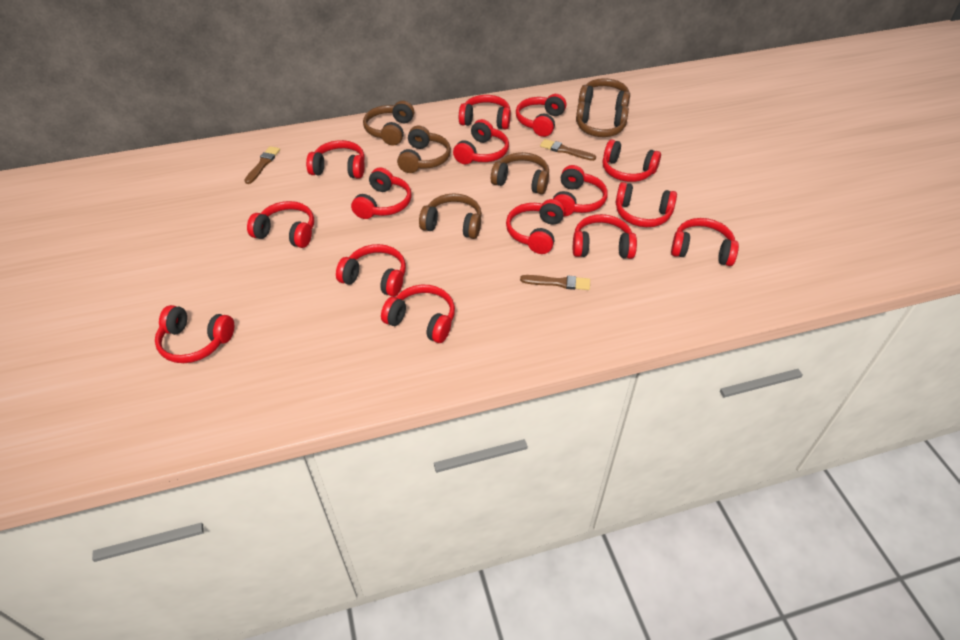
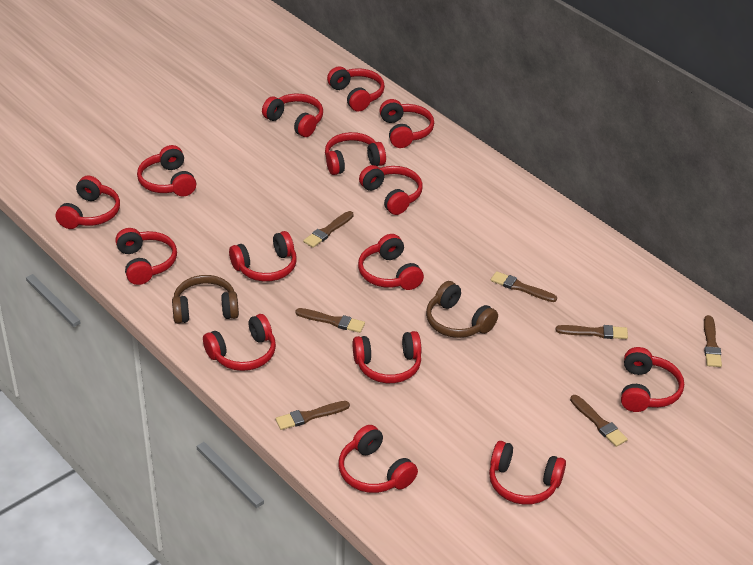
brown brush: 3 -> 7
brown headphones: 6 -> 2

